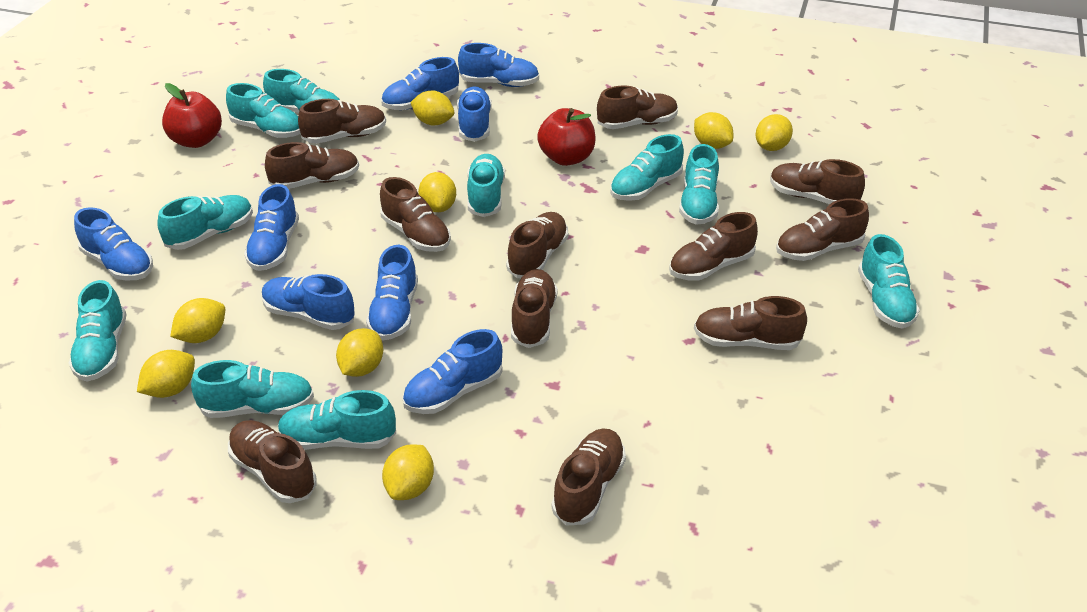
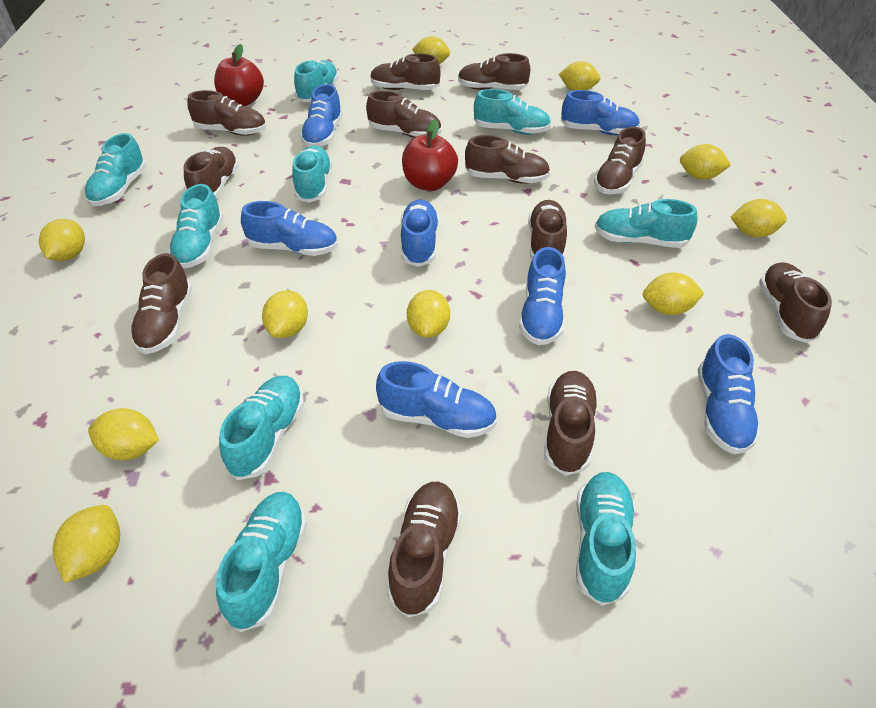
blue shoe: 8 -> 7
turquoise shoe: 10 -> 9
yellow lemon: 8 -> 10

